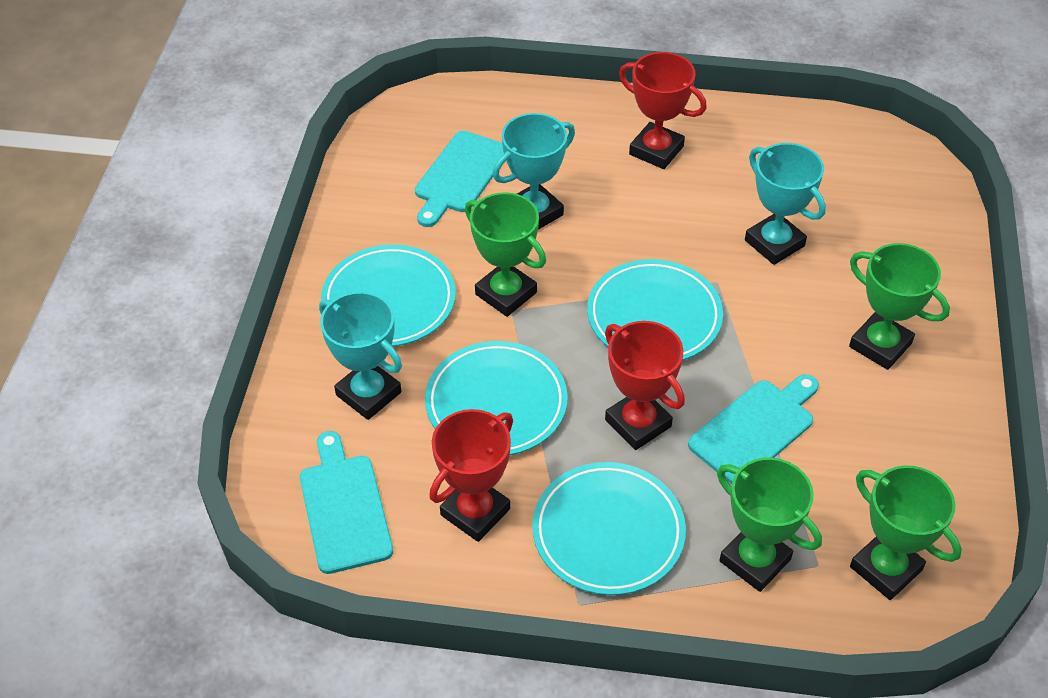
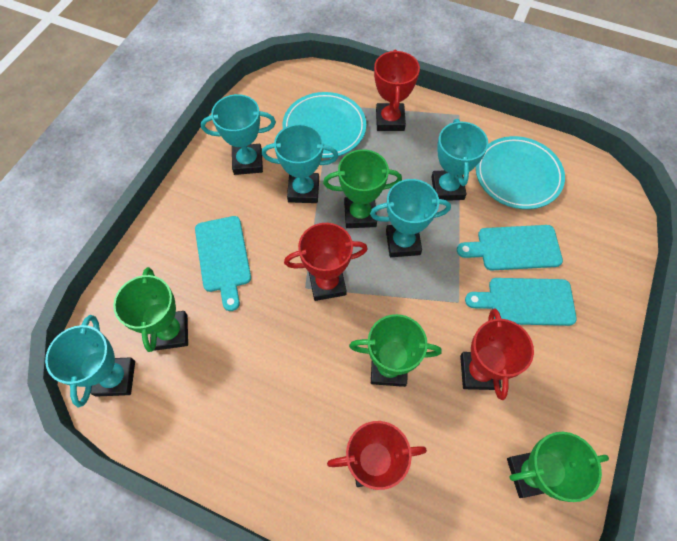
red trophy: 3 -> 4
turquoise plate: 4 -> 2
turquoise trophy: 3 -> 5

